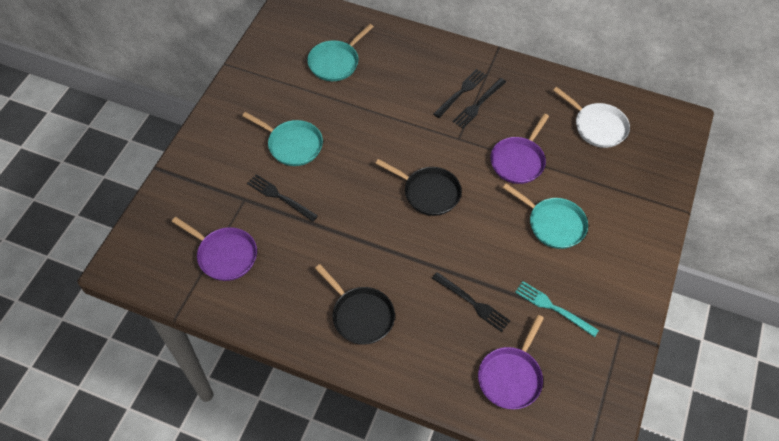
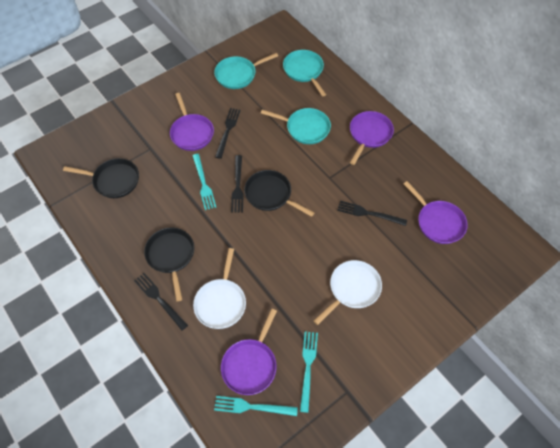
black pan: 2 -> 3
purple pan: 3 -> 4
turquoise fork: 1 -> 3
white pan: 1 -> 2

